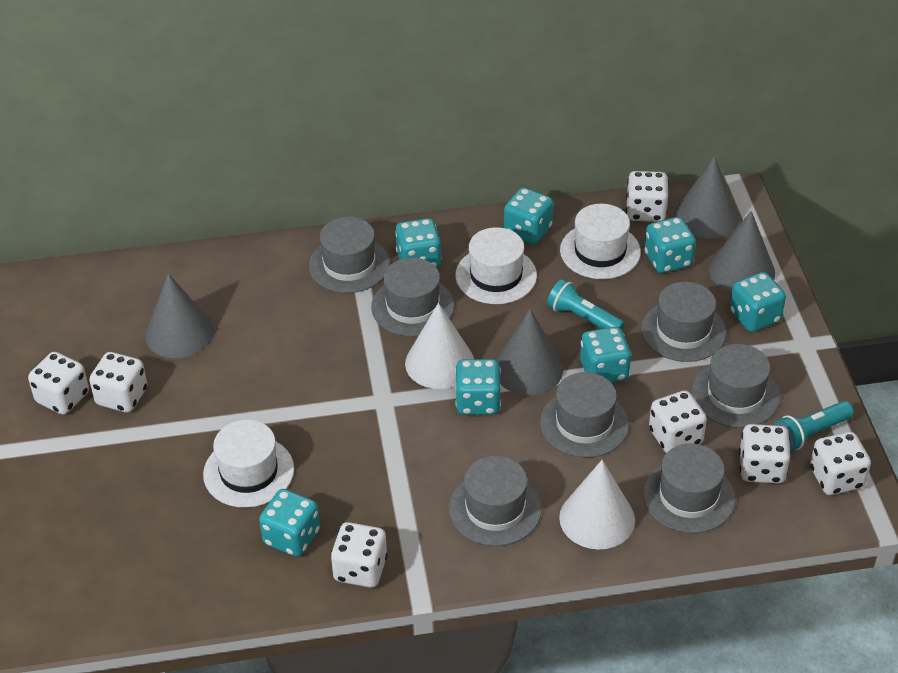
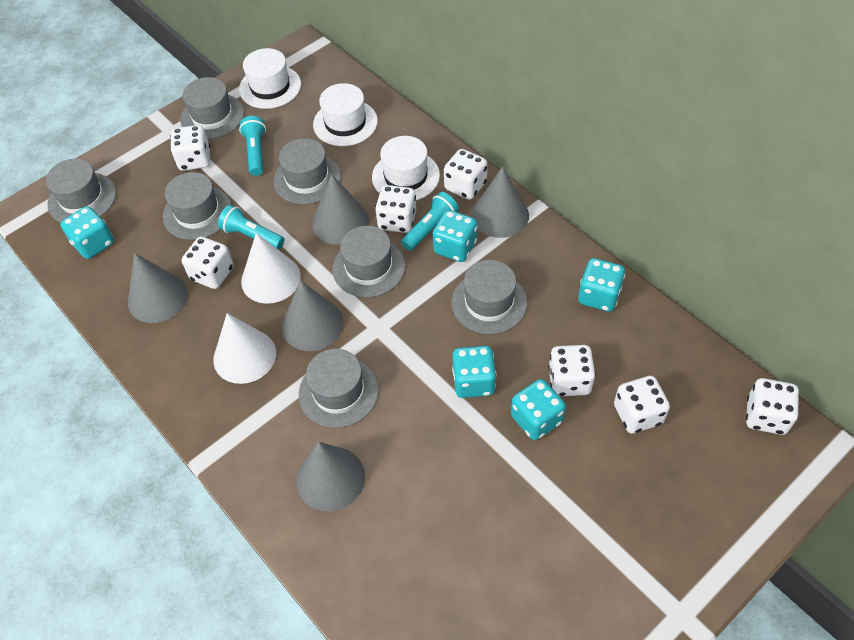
grey cone: 4 -> 5
turquoise dice: 7 -> 5
turquoise flashlight: 2 -> 3

